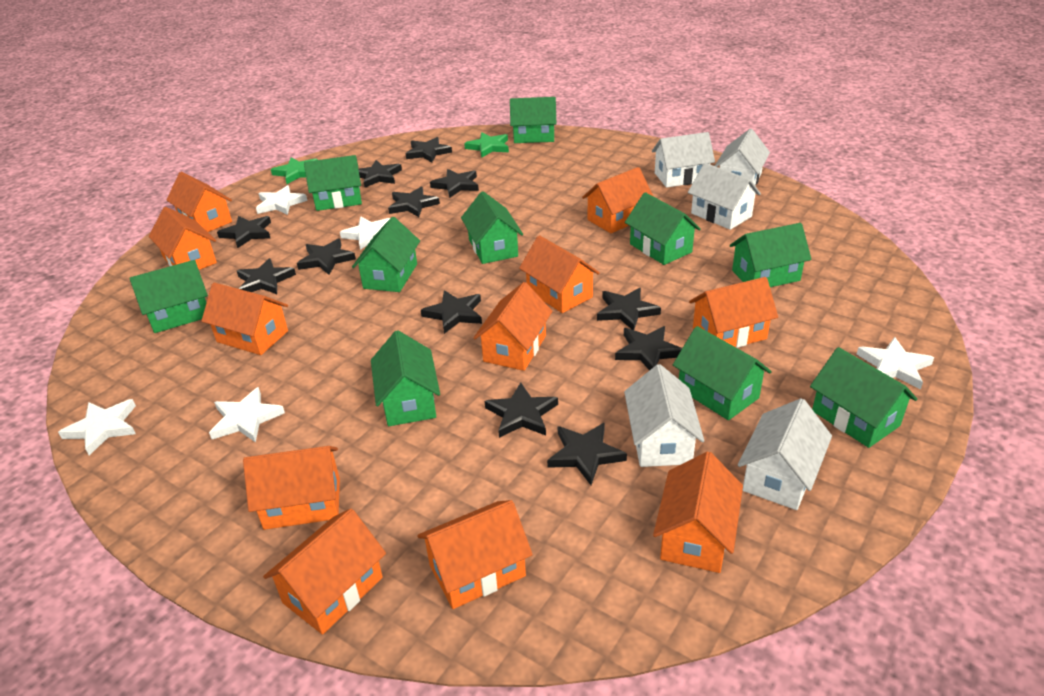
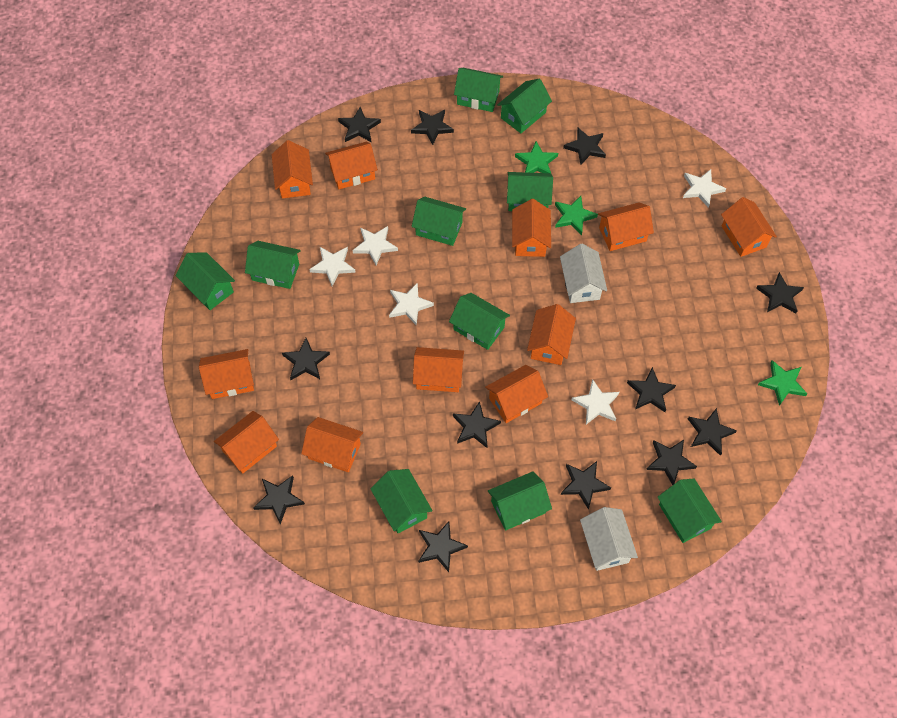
green star: 2 -> 3
white house: 5 -> 2

